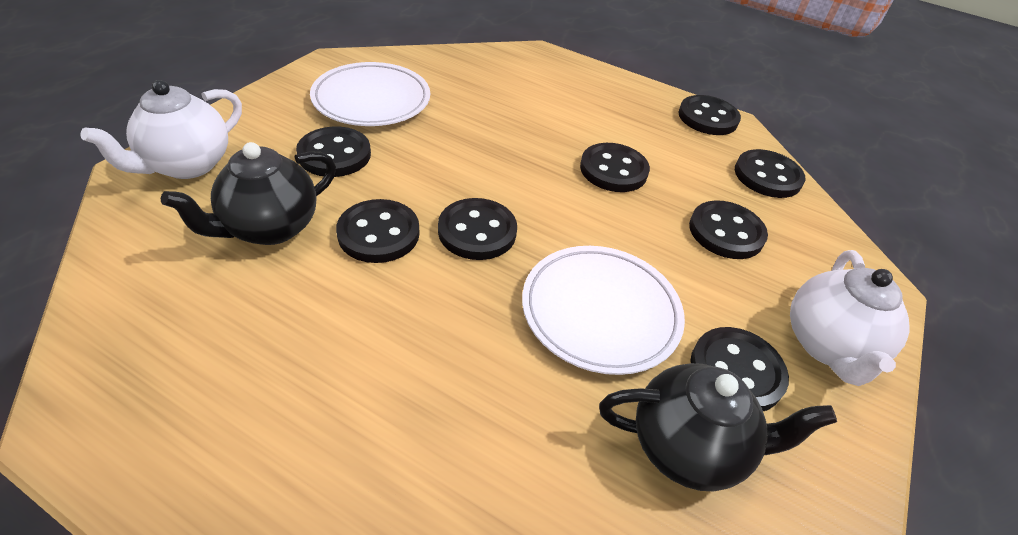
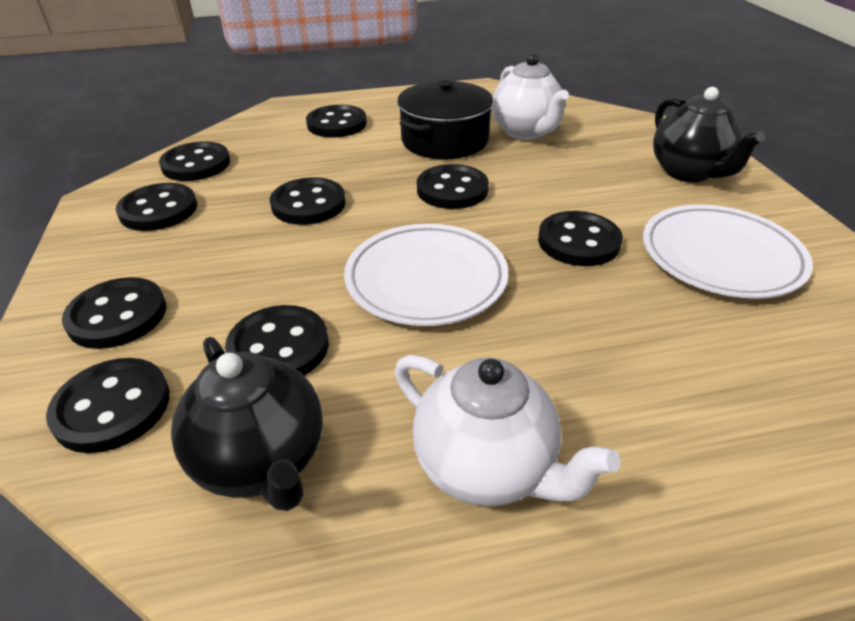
black button: 8 -> 9
black pot: 0 -> 1

